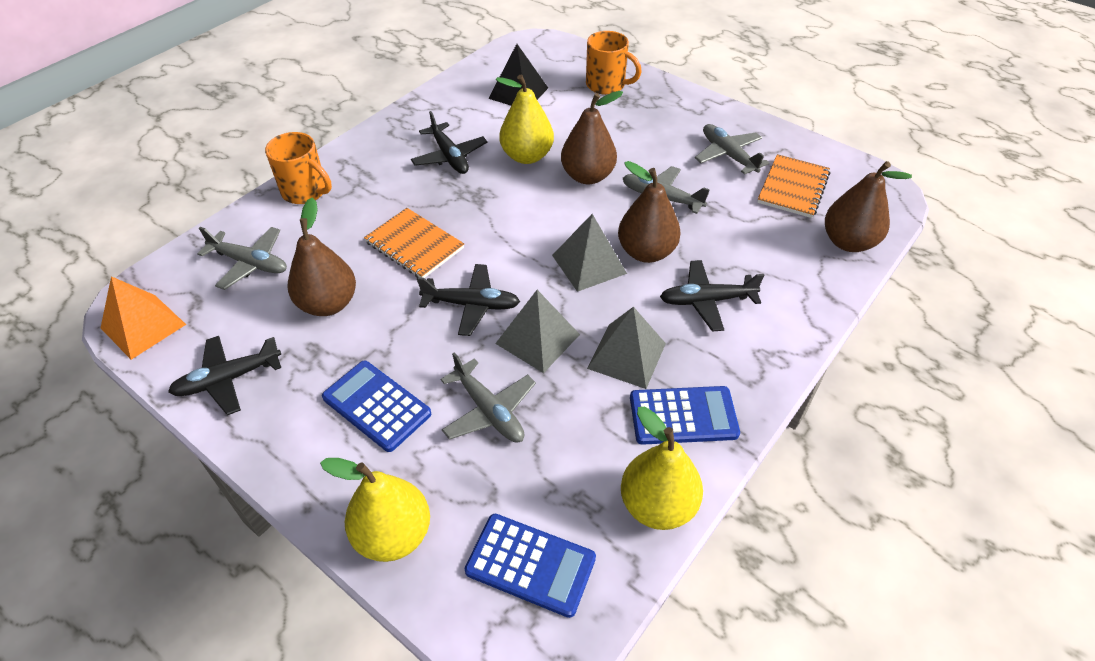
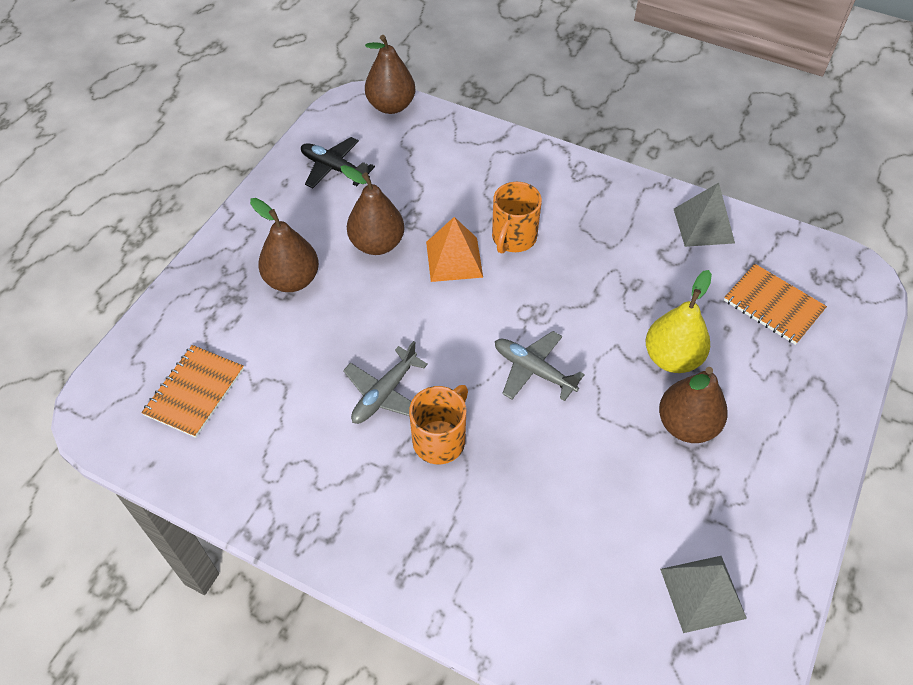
black plane: 4 -> 1
black pyramid: 1 -> 0
blue calculator: 3 -> 0
grey plane: 4 -> 2
grey pyramid: 3 -> 2
yellow pear: 3 -> 1

